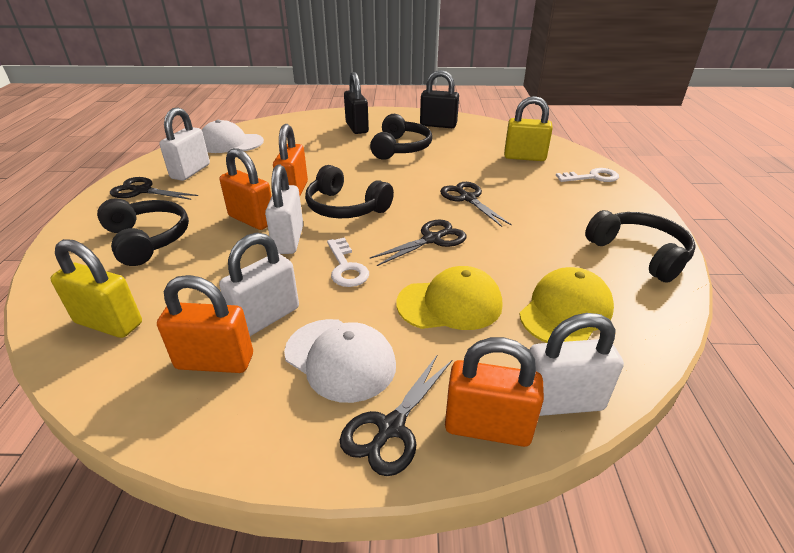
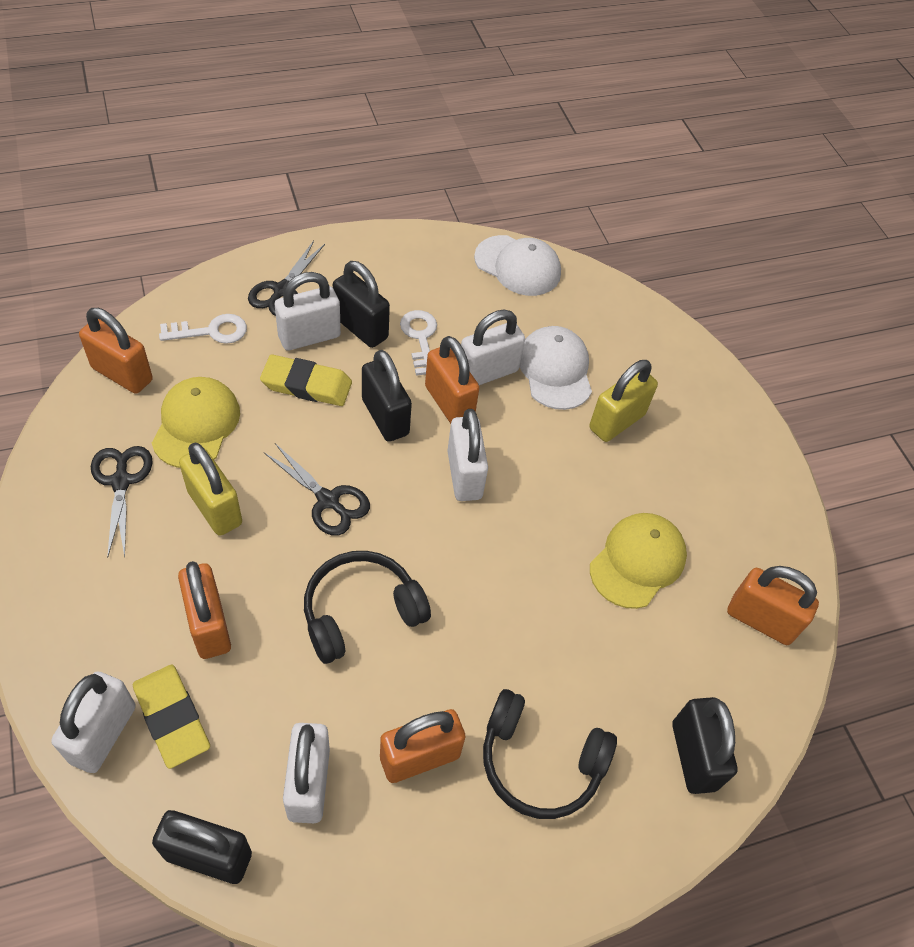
black headphones: 4 -> 2
black padlock: 2 -> 4
black scissors: 4 -> 3
orange padlock: 4 -> 5
white padlock: 4 -> 5
yellow eraser: 0 -> 2

